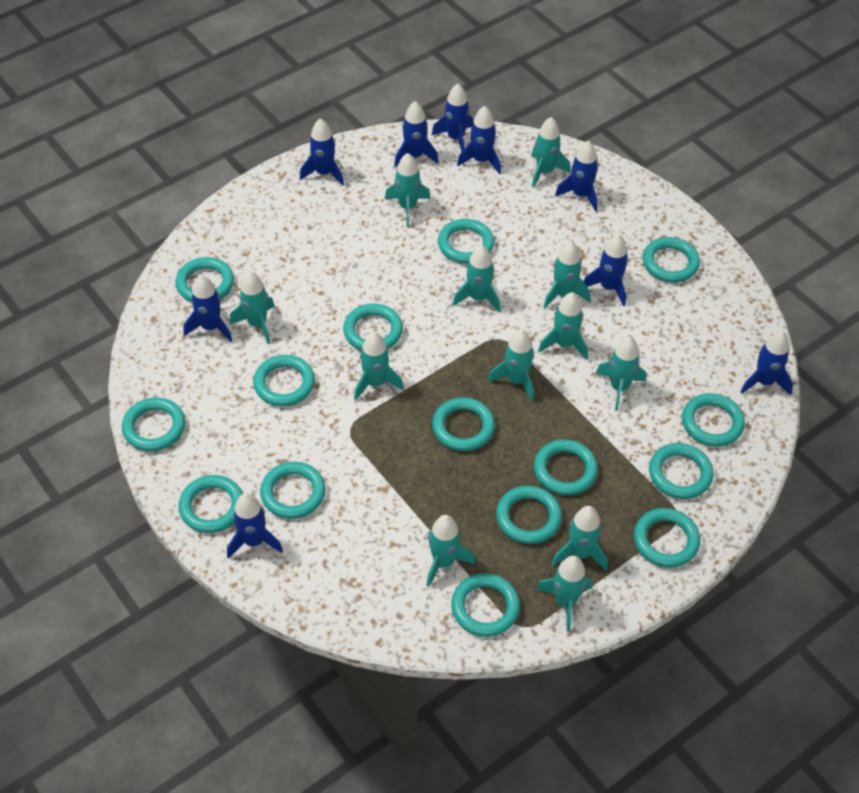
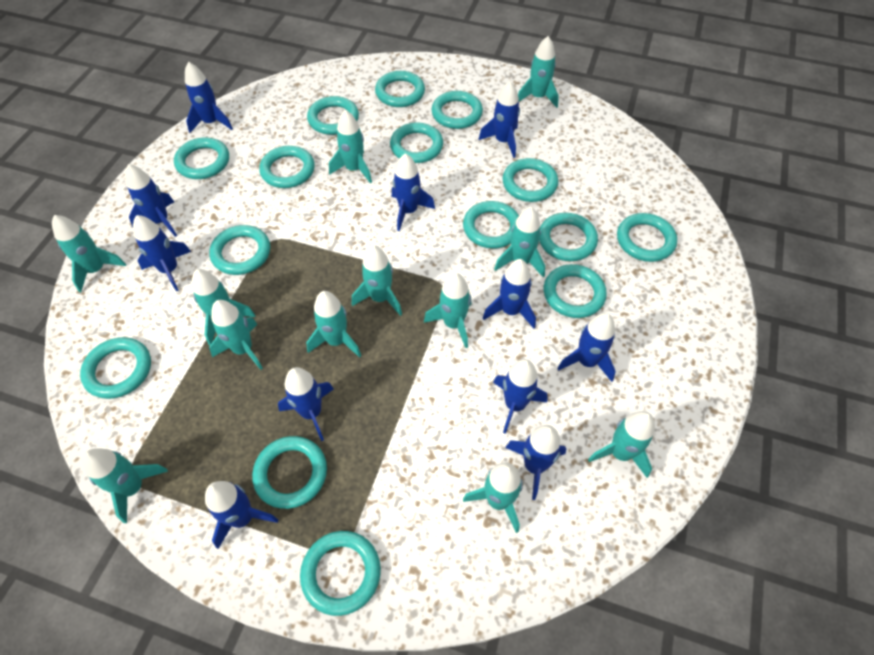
blue rocket: 9 -> 11

